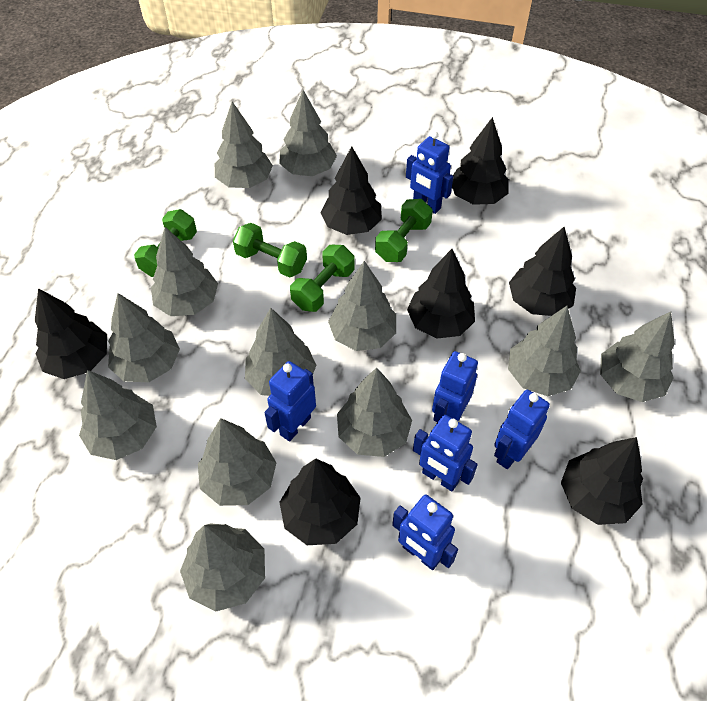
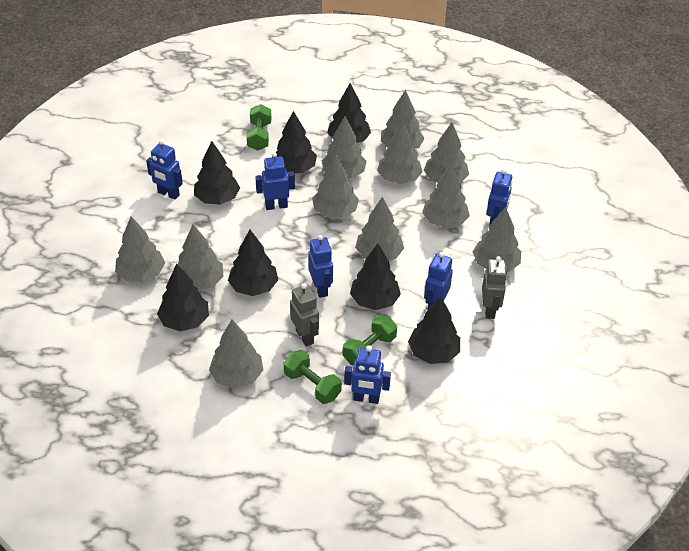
green dumbbell: 4 -> 3
grey robot: 0 -> 2
grey tree: 12 -> 11

